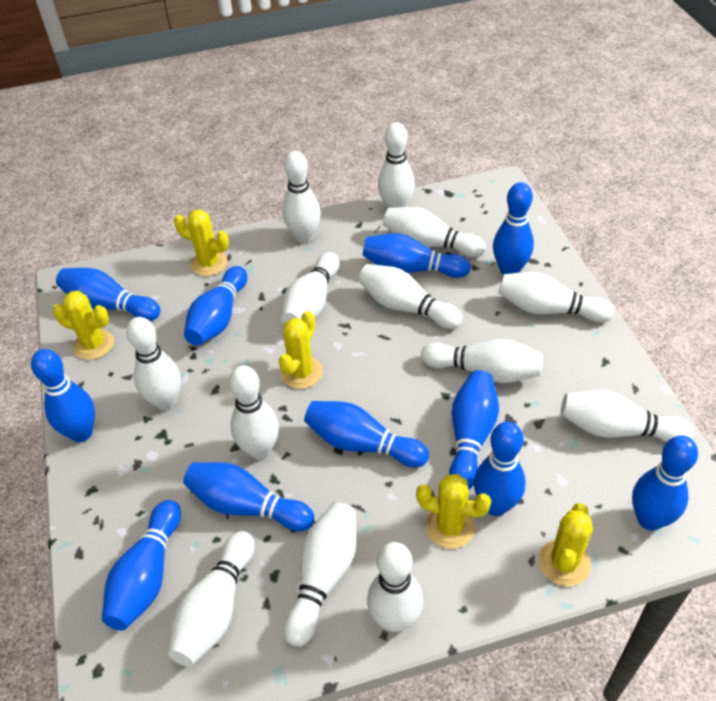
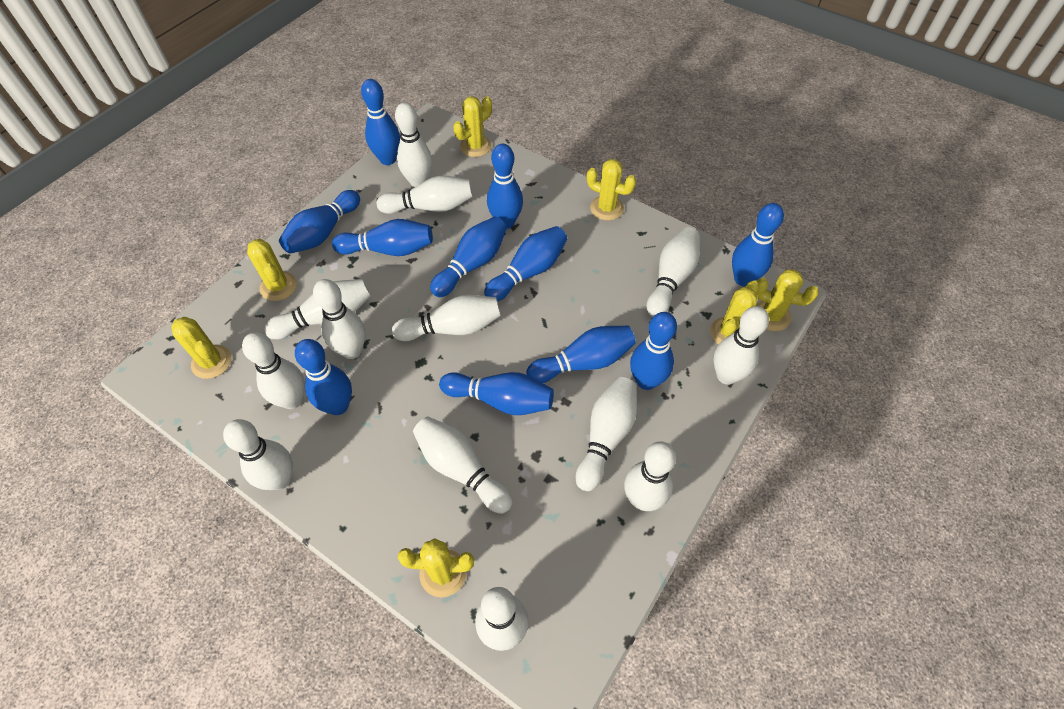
yellow cactus: 5 -> 7

